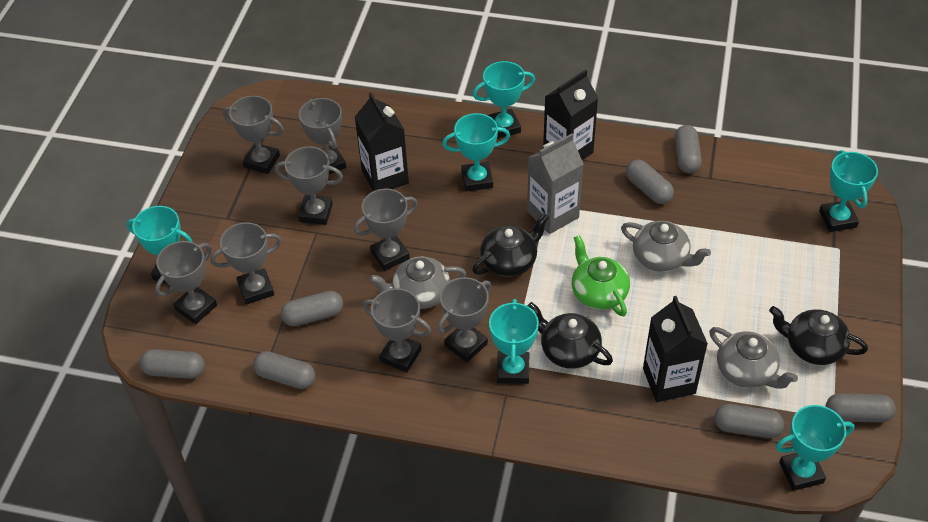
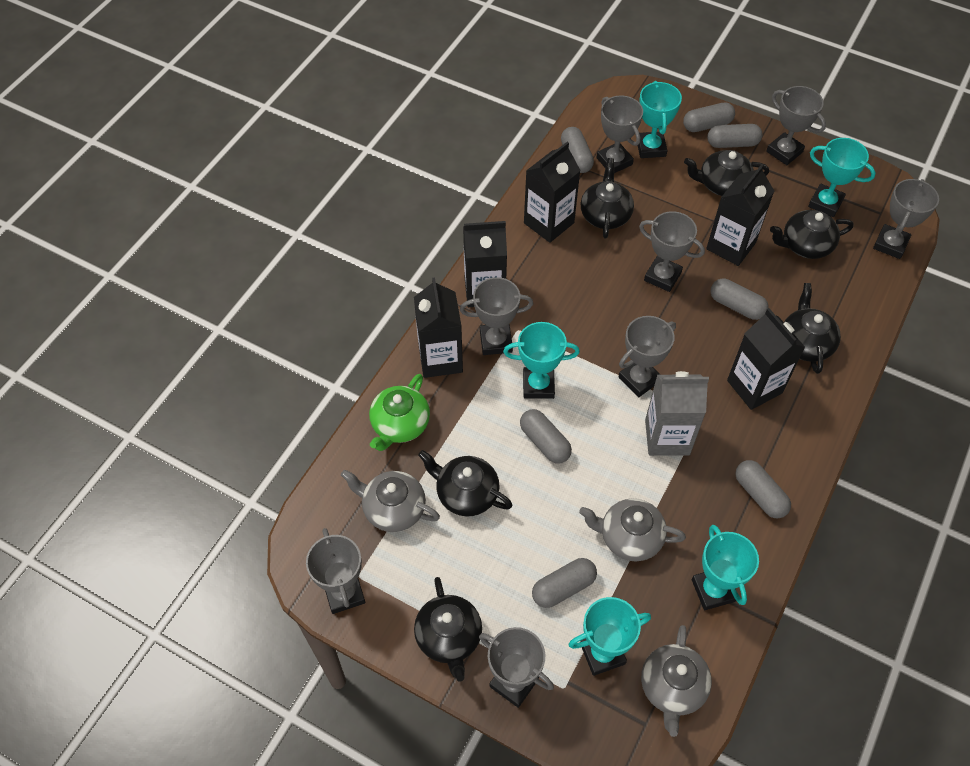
black carton: 3 -> 5
black teapot: 3 -> 6
turquoise trophy: 6 -> 5

